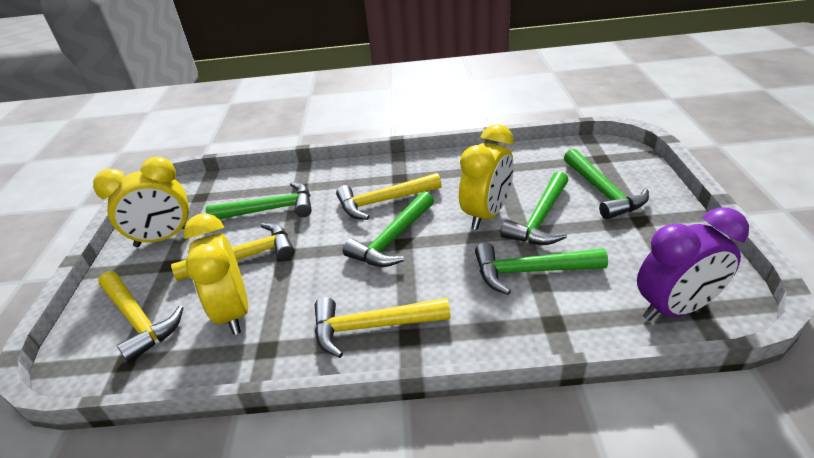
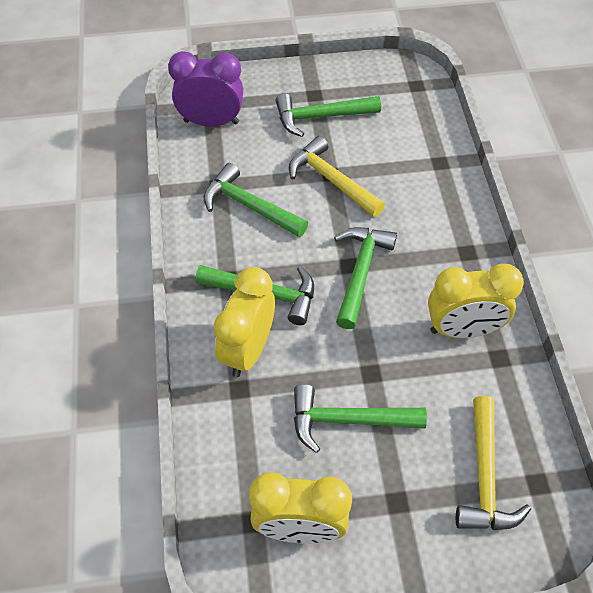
yellow hammer: 4 -> 2

